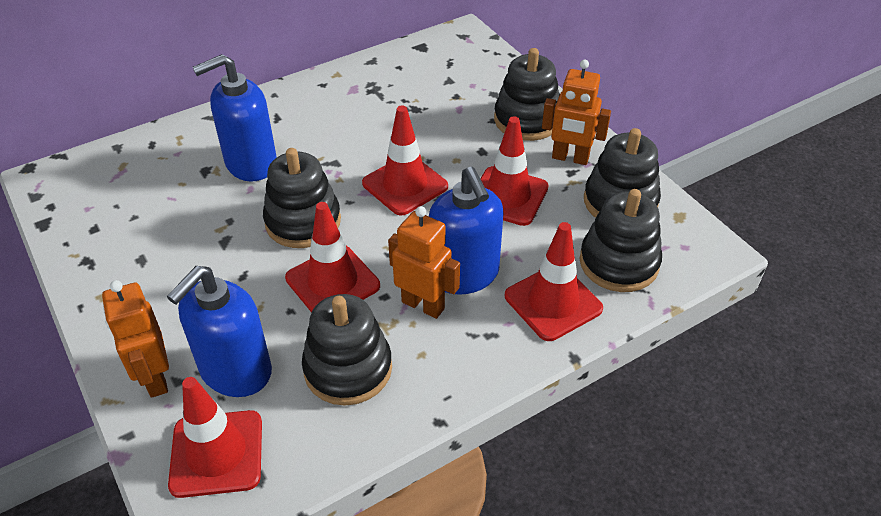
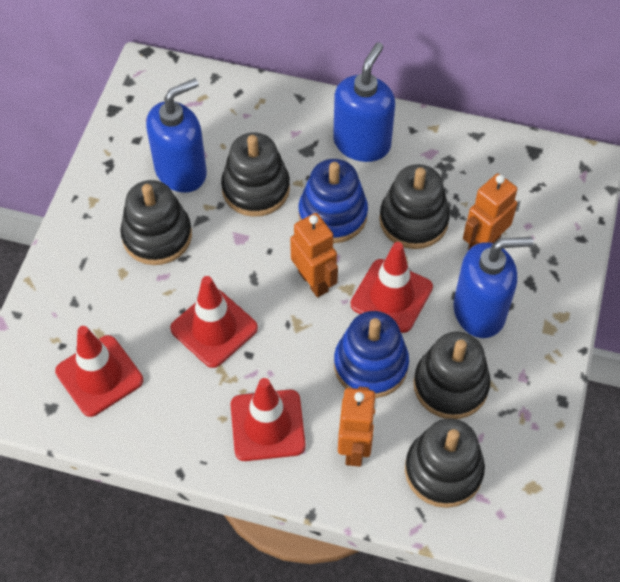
blue stacking toy: 0 -> 2
red traffic cone: 5 -> 4

